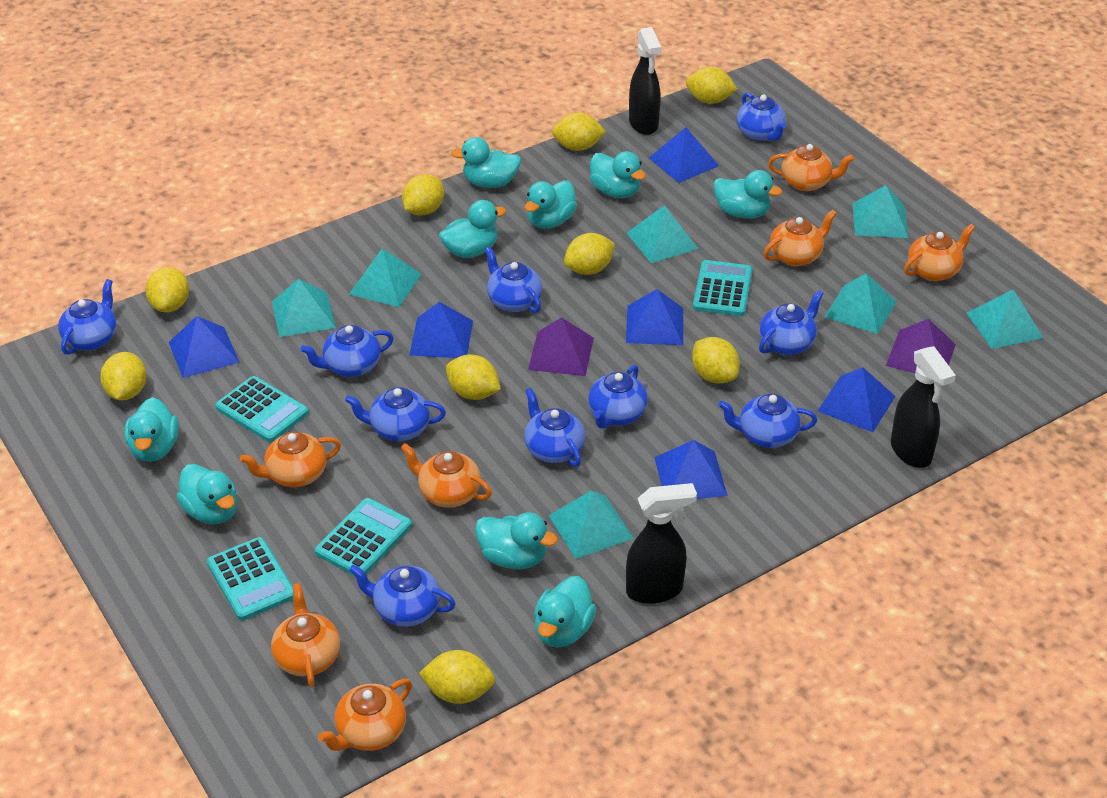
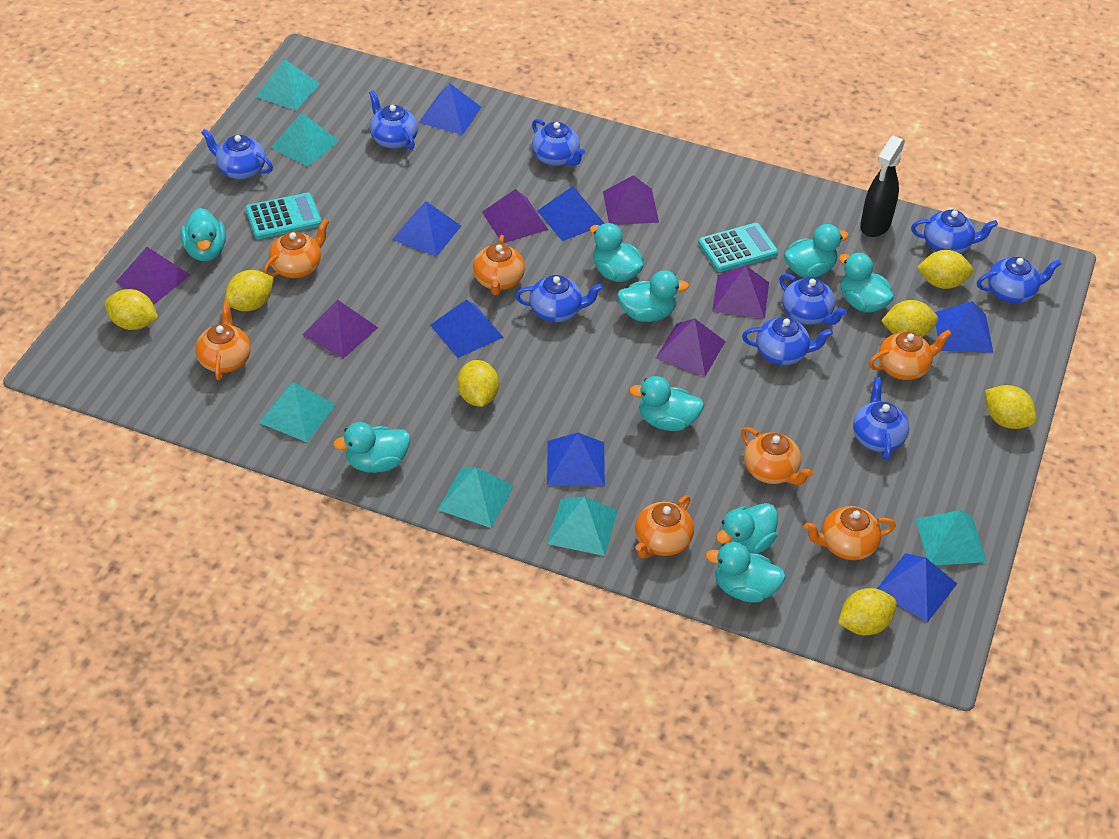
black spray bottle: 3 -> 1
blue pyramid: 6 -> 7
blue teapot: 10 -> 9
purple pyramid: 2 -> 6
turquoise calculator: 4 -> 2
turquoise pyramid: 7 -> 6
yellow lemon: 9 -> 7

